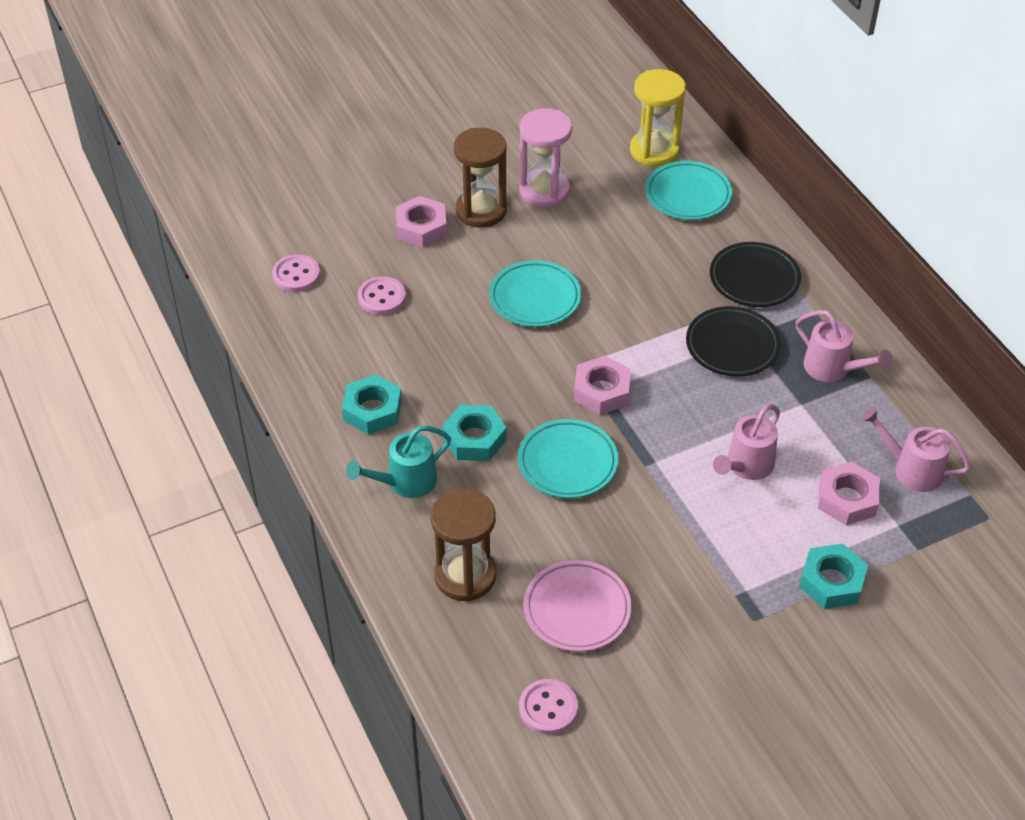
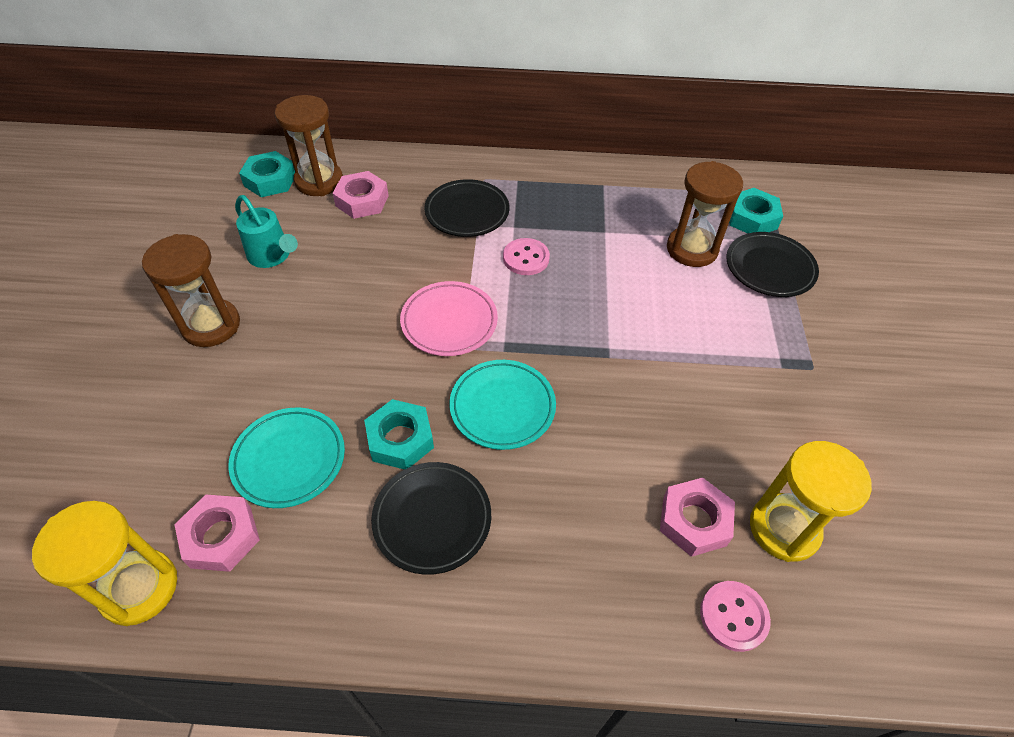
black plate: 2 -> 3
brown hourglass: 2 -> 3
pink button: 3 -> 2
pink hourglass: 1 -> 0
pink watering can: 3 -> 0
turquoise plate: 3 -> 2
yellow hourglass: 1 -> 2

